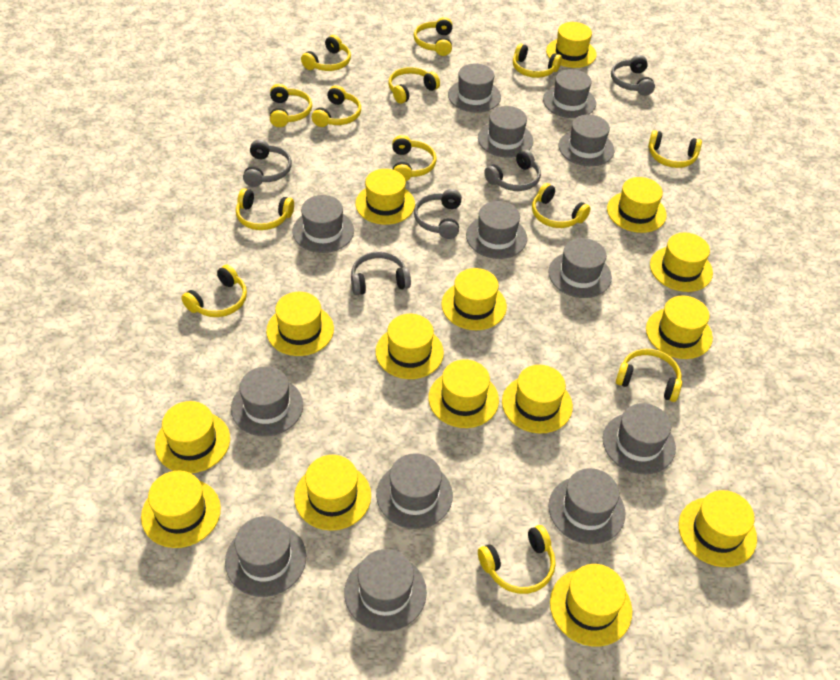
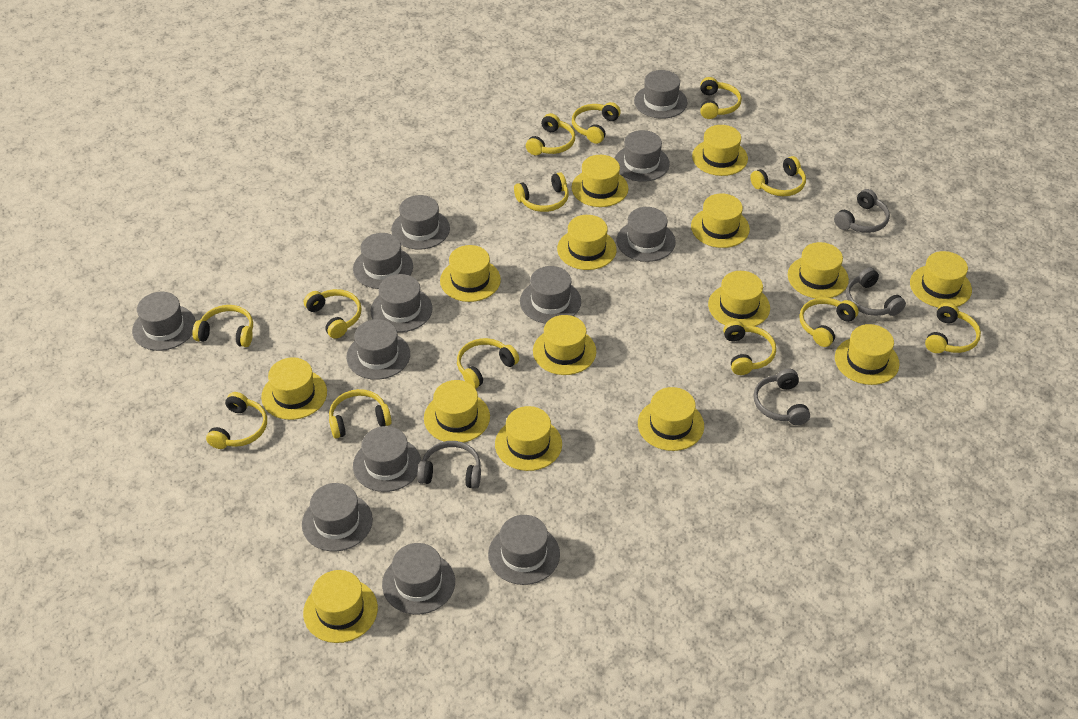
grey headphones: 5 -> 4

